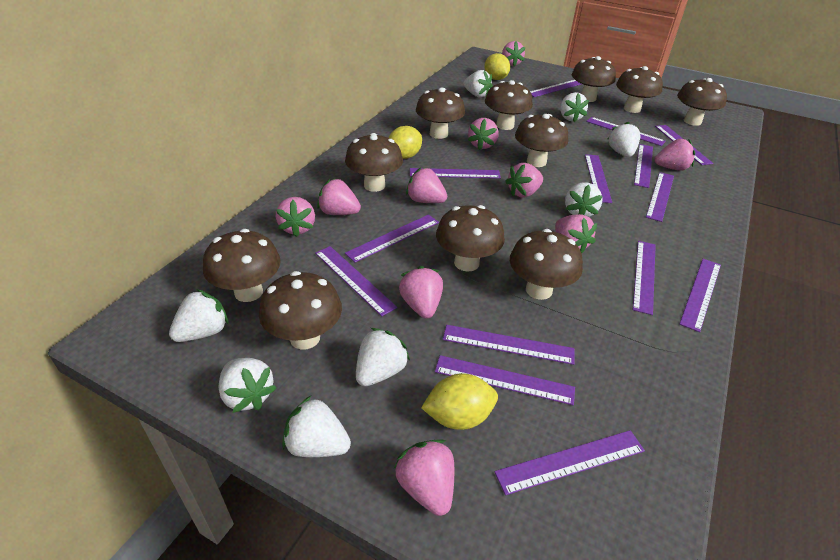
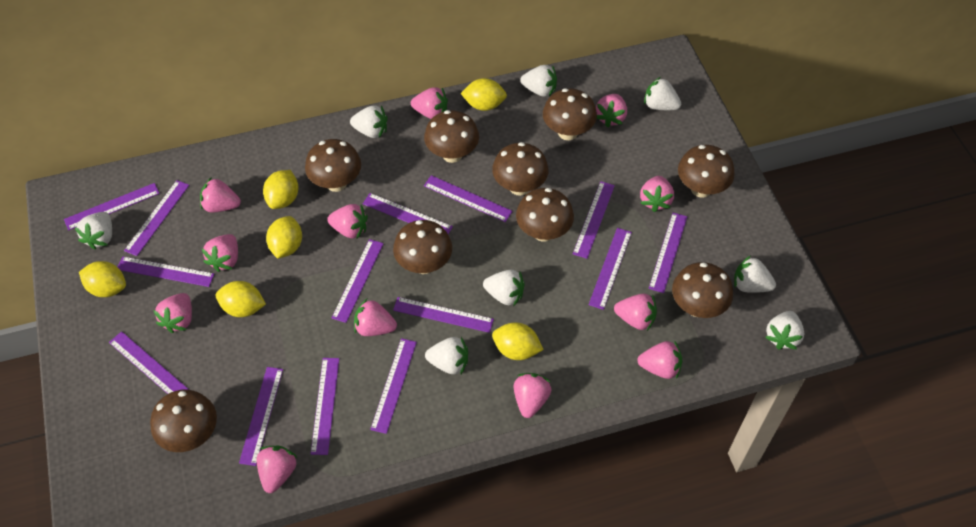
brown mushroom: 11 -> 9
pink strawberry: 10 -> 12
yellow lemon: 3 -> 6

